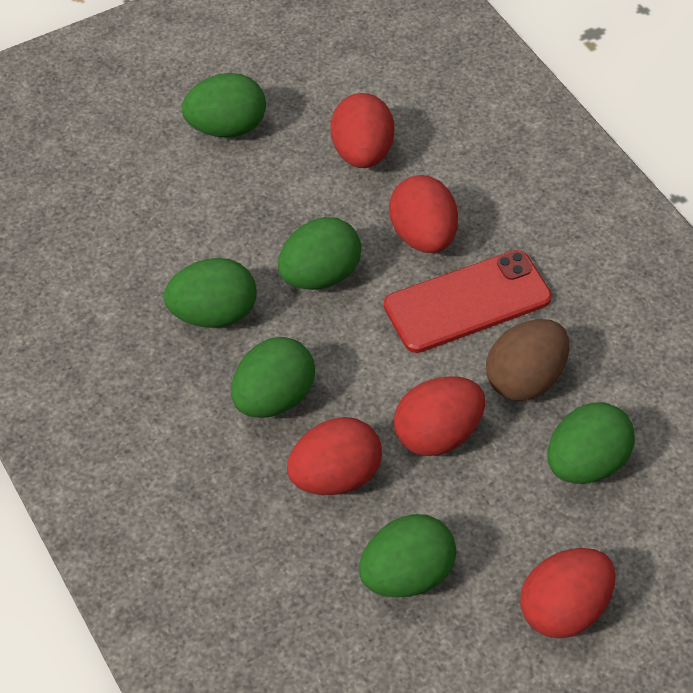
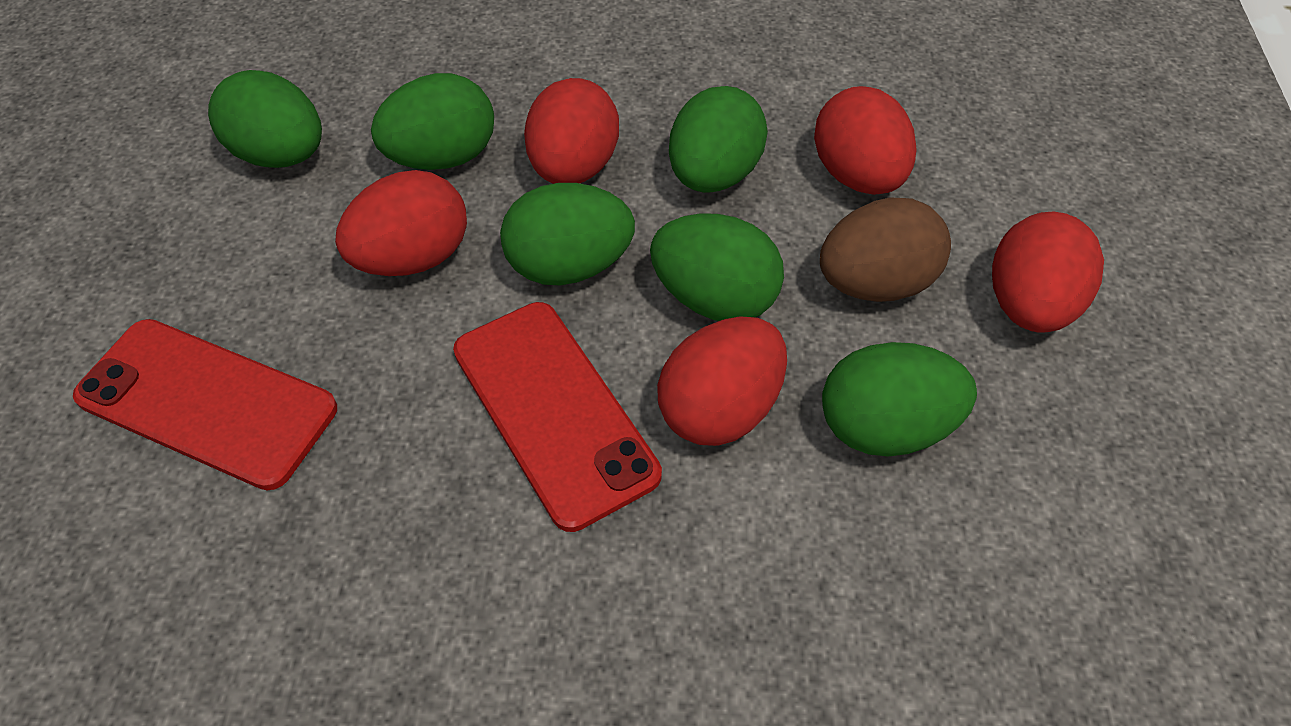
red phone: 1 -> 2

